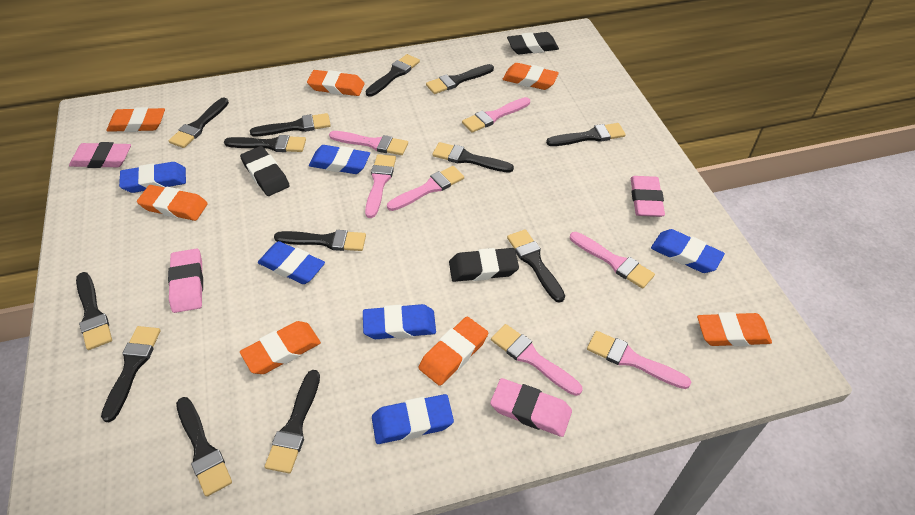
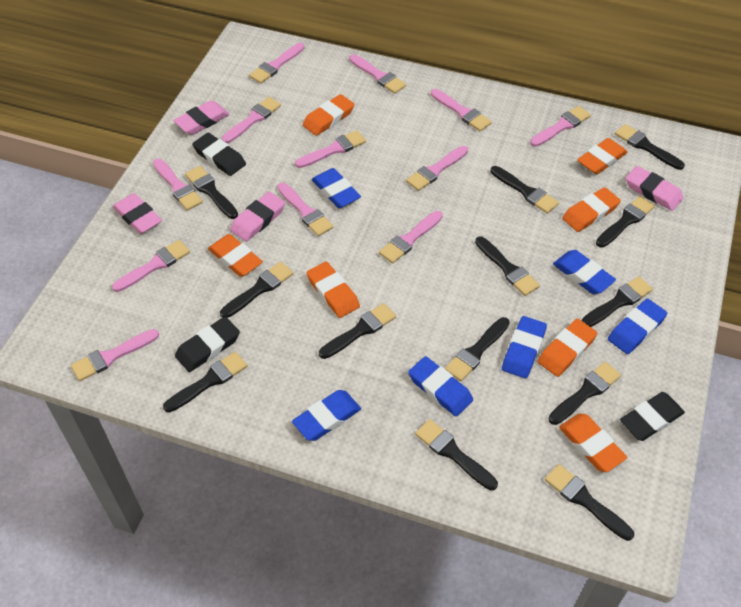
pink brush: 7 -> 12

